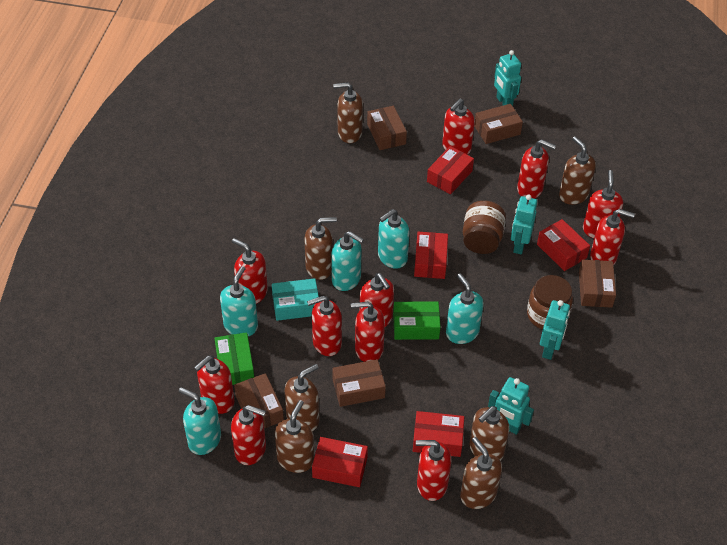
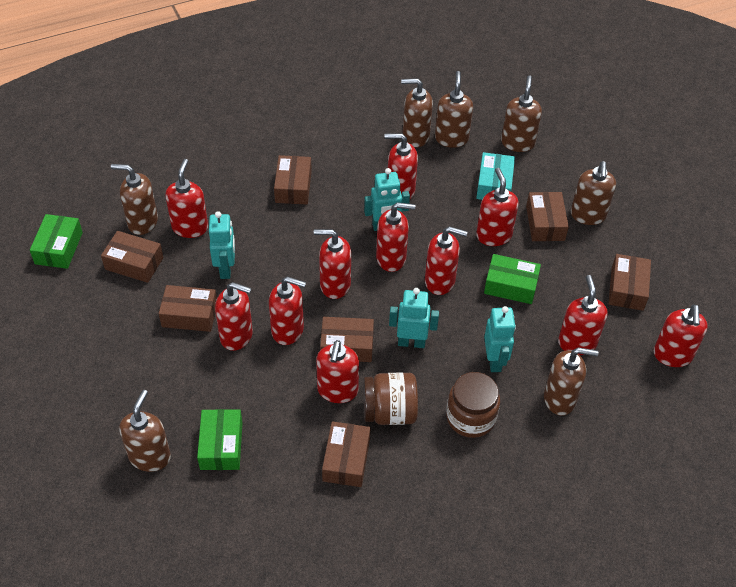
brown box: 5 -> 7
green box: 2 -> 3
red box: 5 -> 0
turquoise soap dispenser: 5 -> 0

